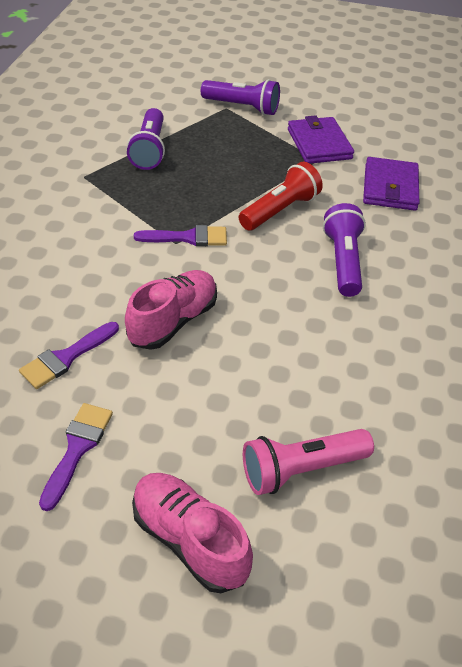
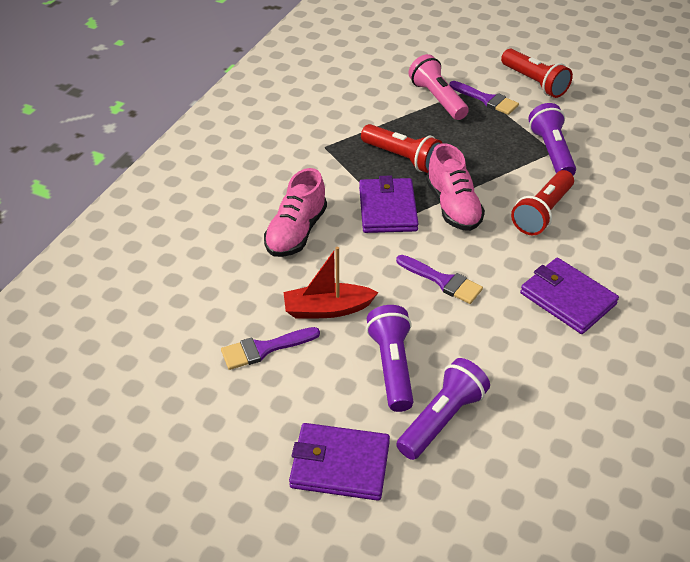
purple wallet: 2 -> 3
red boat: 0 -> 1
red flashlight: 1 -> 3

